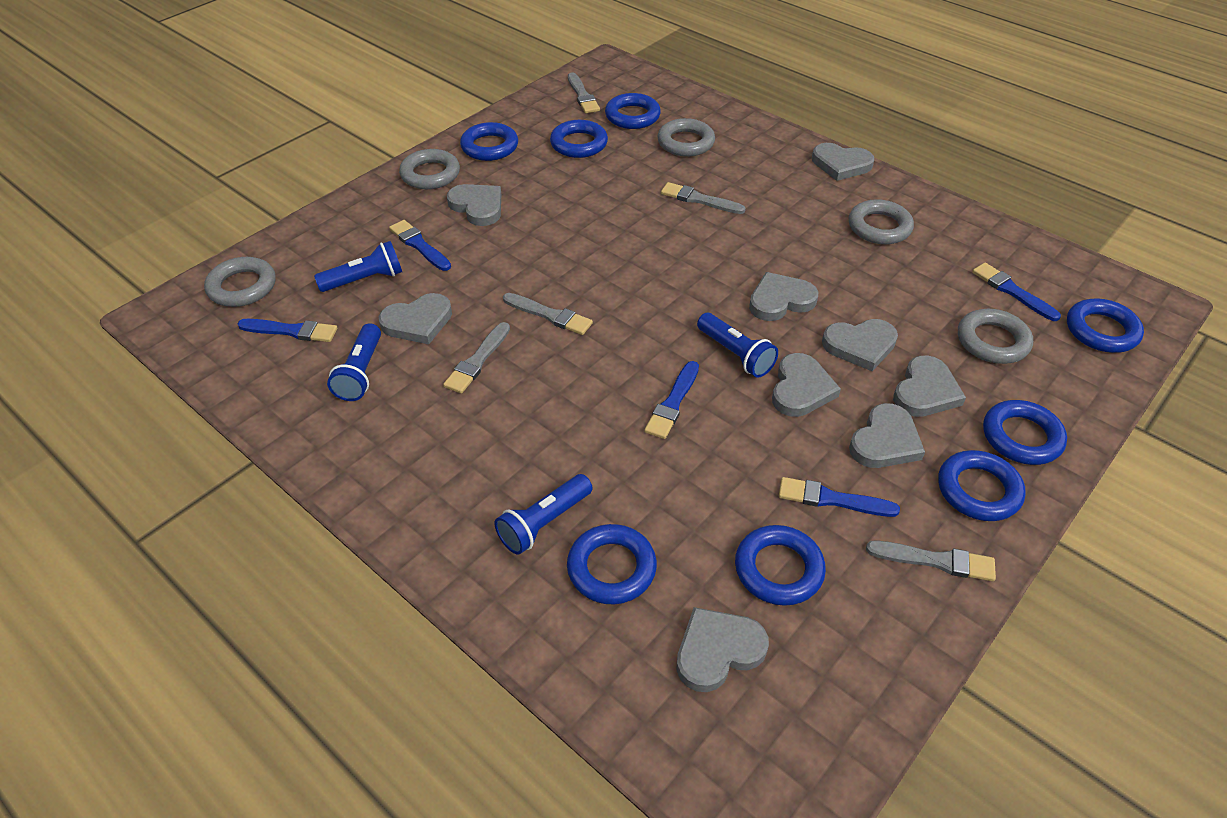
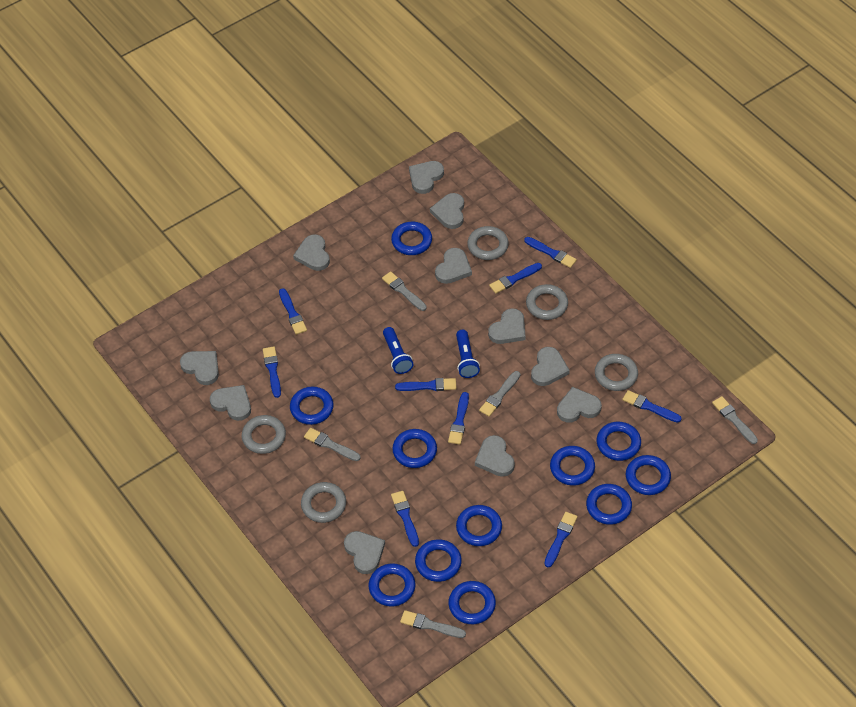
blue brush: 5 -> 9
blue flashlight: 4 -> 2
blue ring: 8 -> 11
grey heart: 9 -> 11

